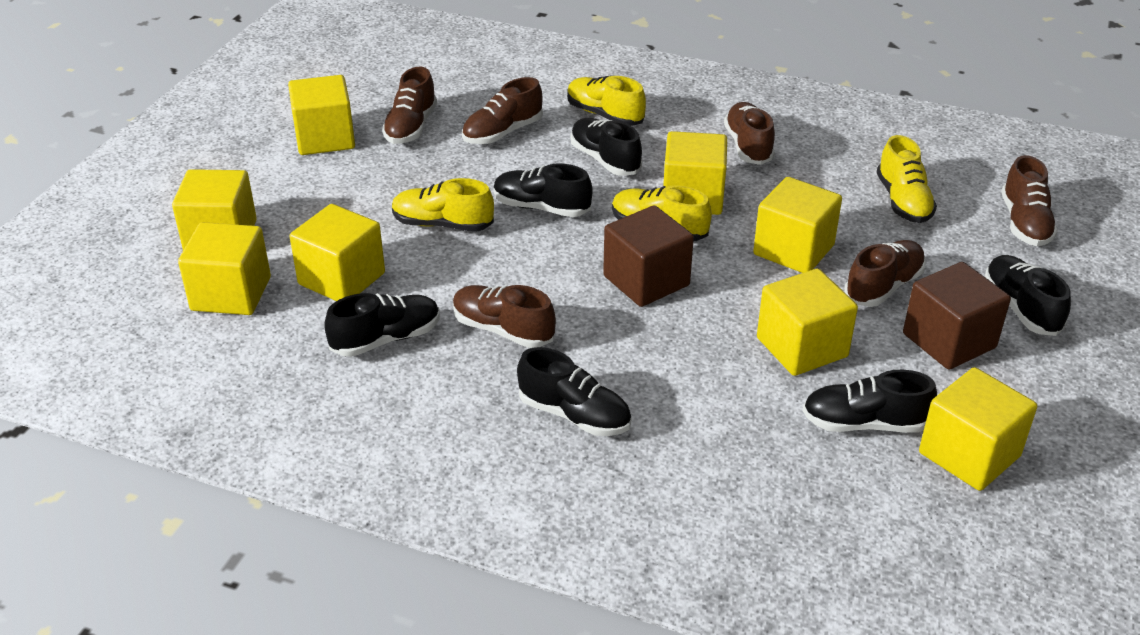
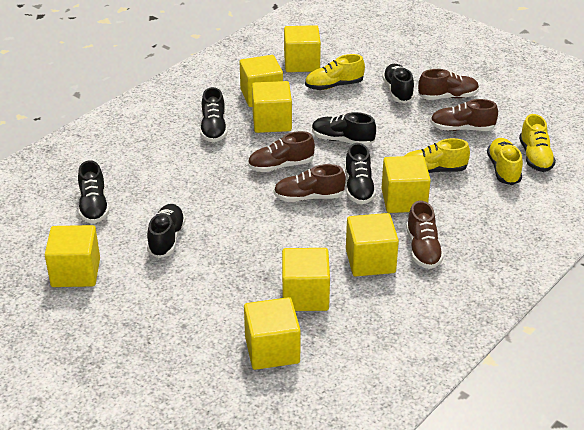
brown cube: 2 -> 0
brown shoe: 6 -> 5

